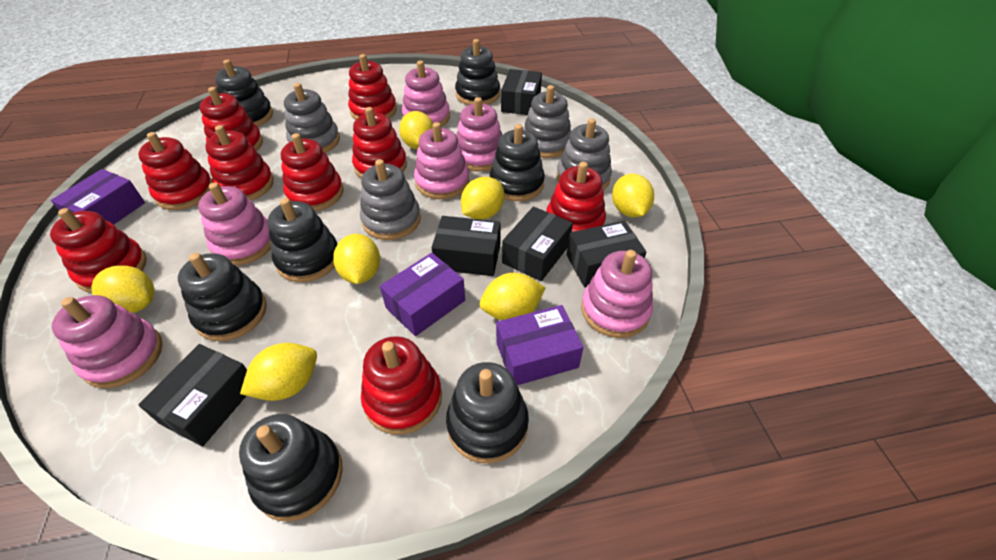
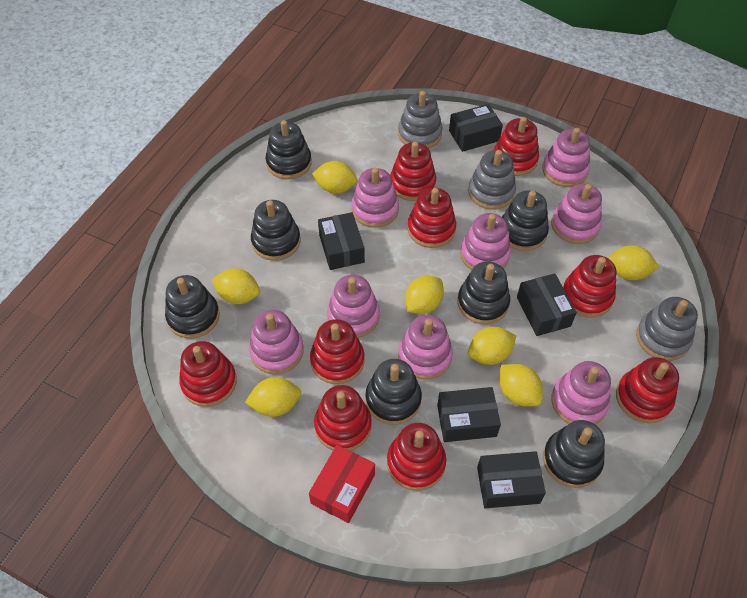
grey stacking toy: 4 -> 3
pink stacking toy: 6 -> 8
purple box: 3 -> 0
red box: 0 -> 1

